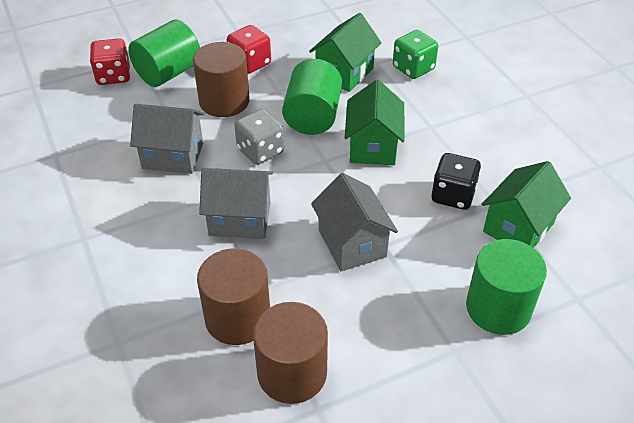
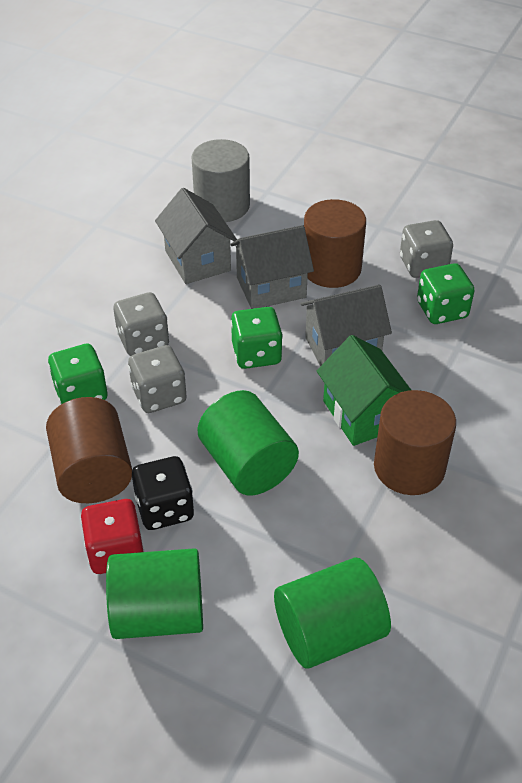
green dice: 1 -> 3
green house: 3 -> 1
grey cylinder: 0 -> 1
grey dice: 1 -> 3
red dice: 2 -> 1

